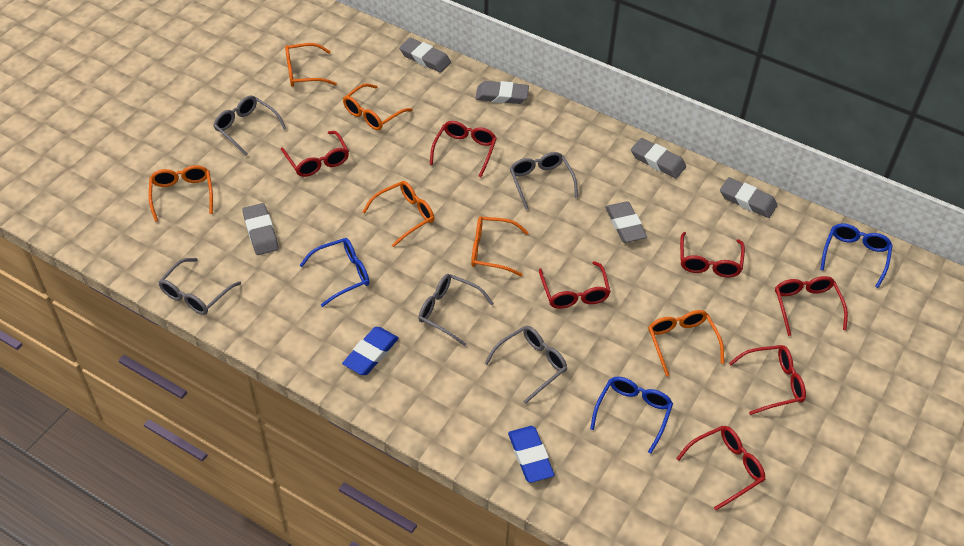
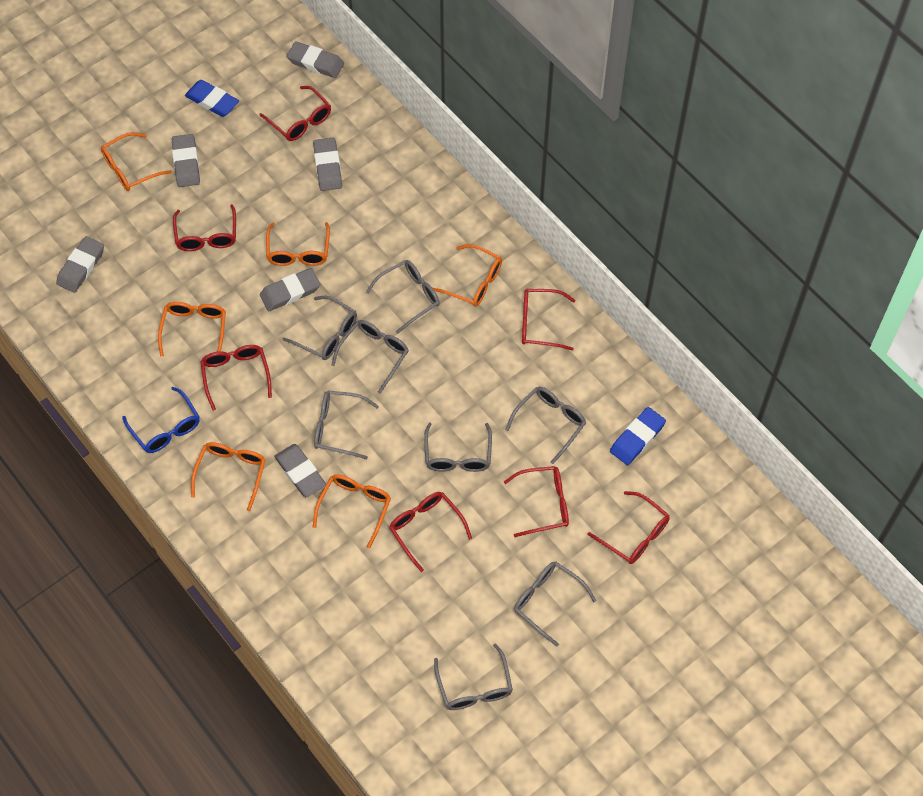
blue glasses: 3 -> 1
grey glasses: 5 -> 8

